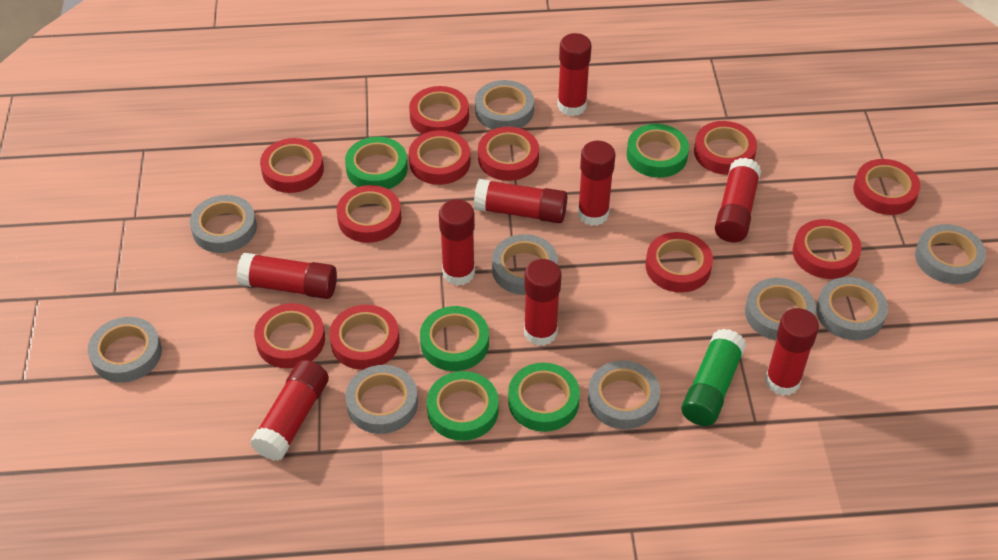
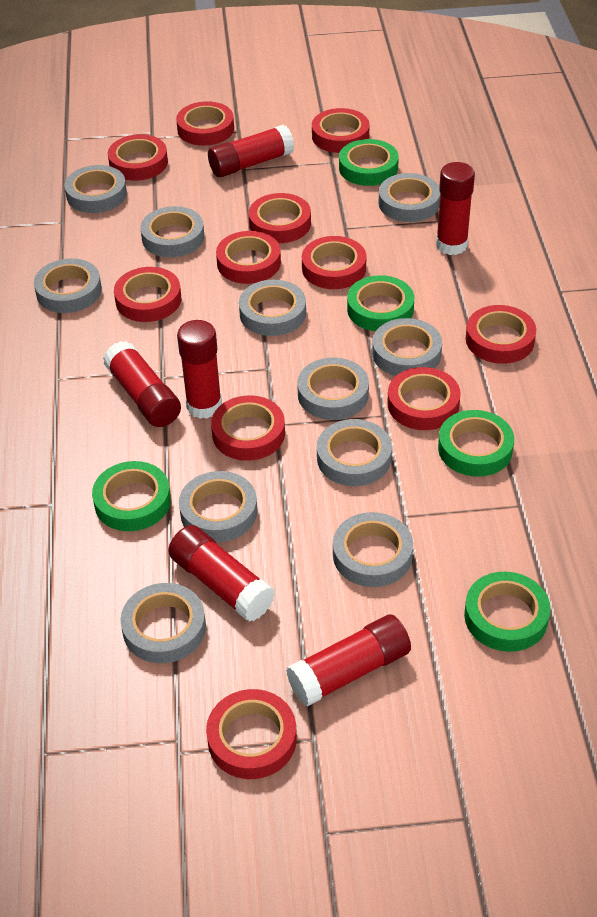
green glue stick: 1 -> 0
grey tape: 9 -> 11
red glue stick: 9 -> 6

